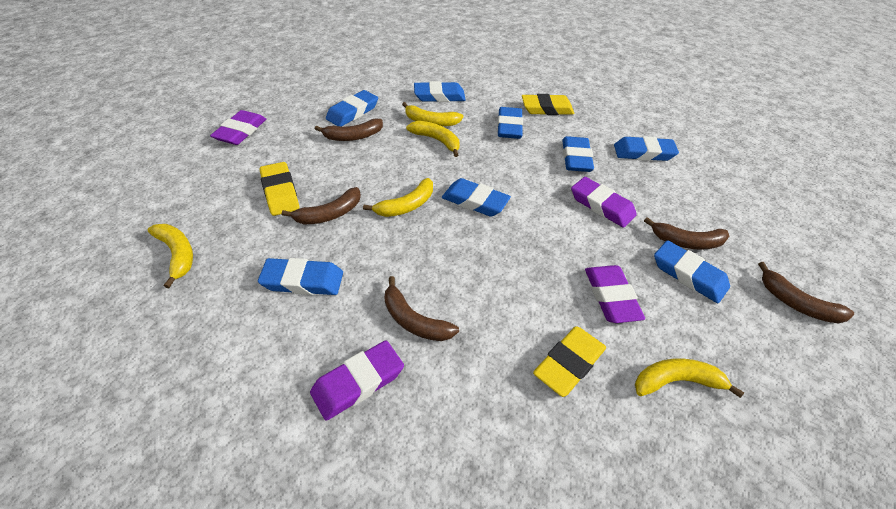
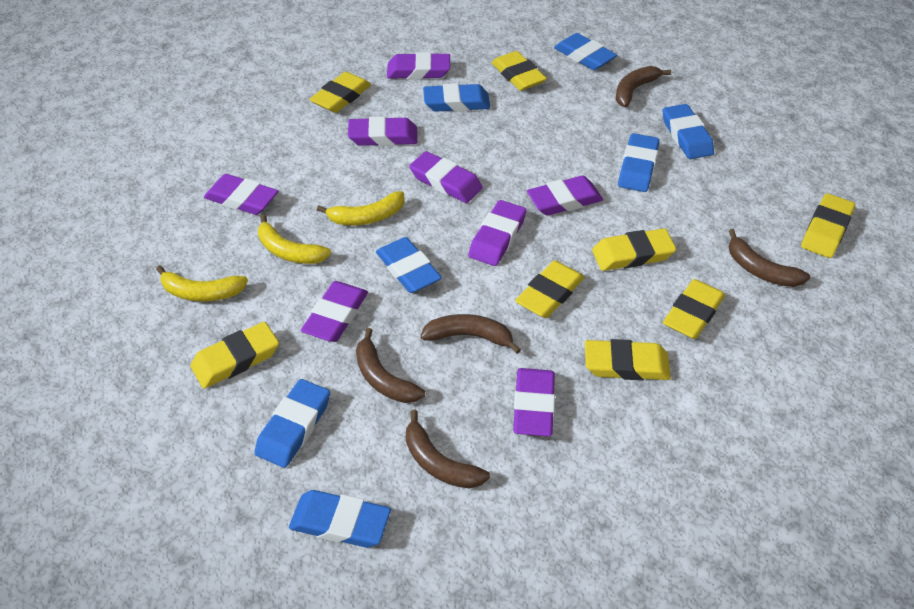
blue eraser: 8 -> 7
purple eraser: 4 -> 8
yellow banana: 5 -> 3
yellow eraser: 3 -> 8

